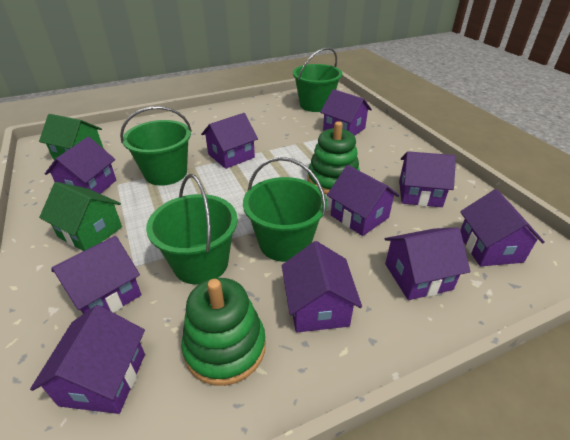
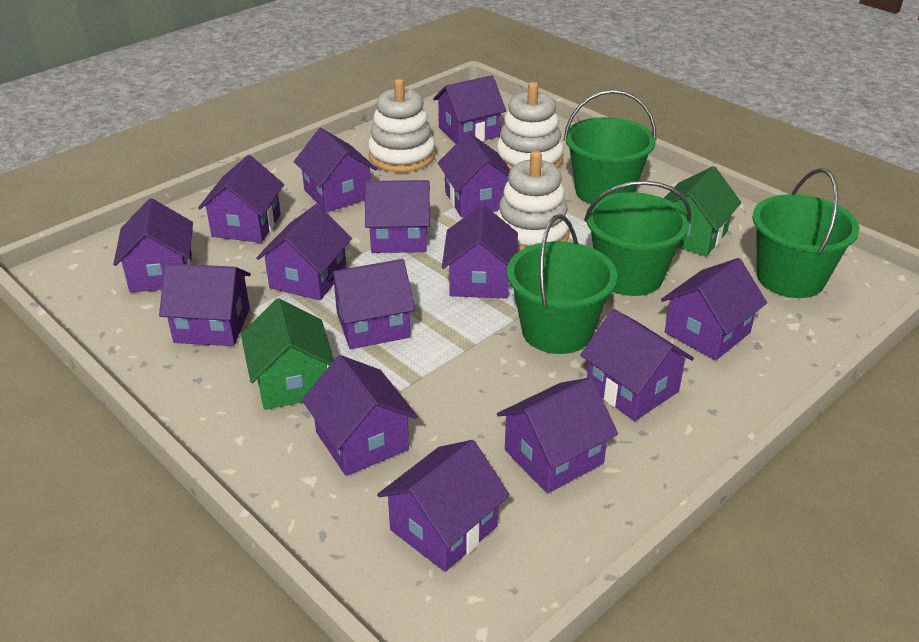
green stacking toy: 2 -> 0
purple house: 10 -> 15
white stacking toy: 0 -> 3

